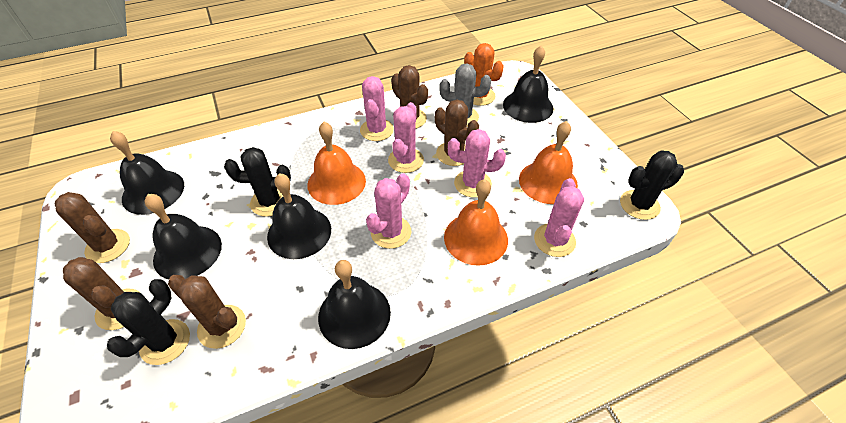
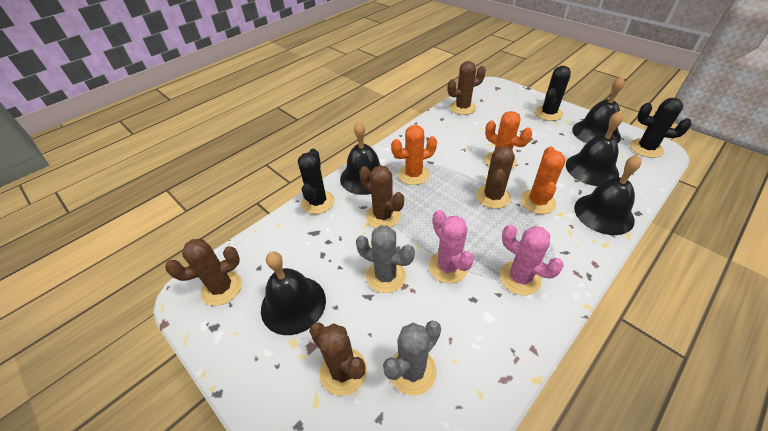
grey cactus: 1 -> 2
orange bell: 3 -> 0
orange cactus: 1 -> 3
pink cactus: 5 -> 2

